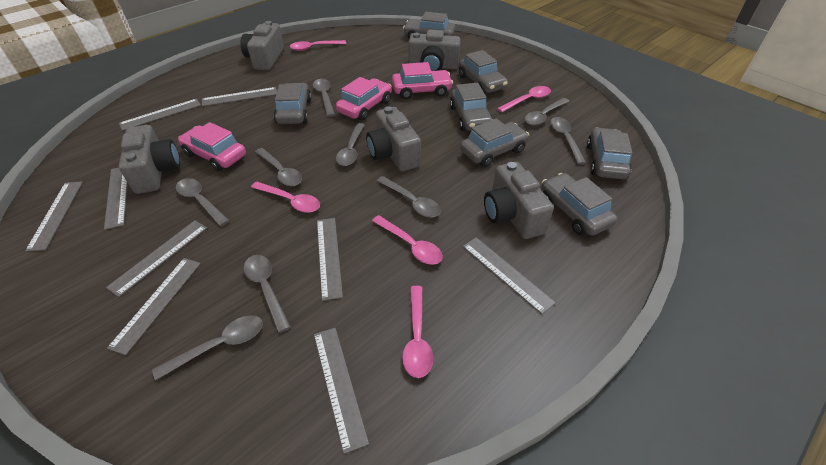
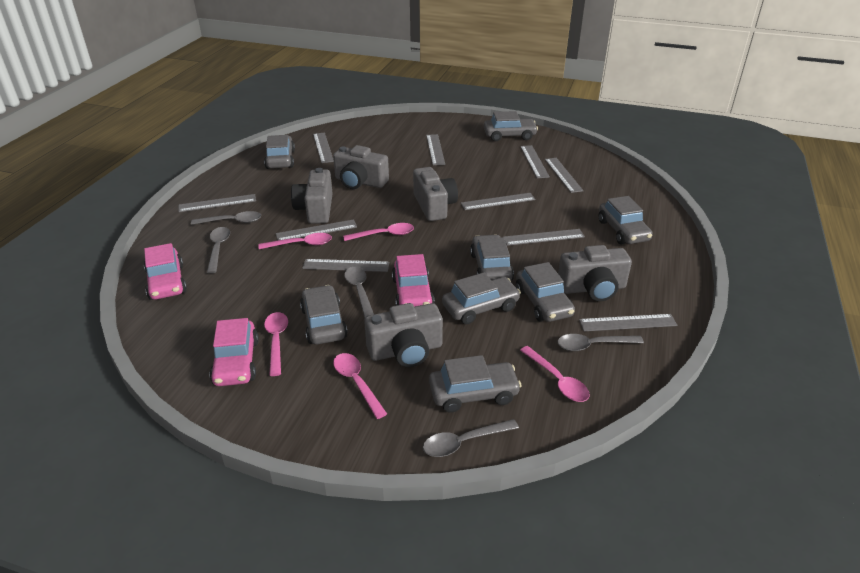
grey car: 7 -> 8
grey ruler: 9 -> 10
grey spoon: 9 -> 5

